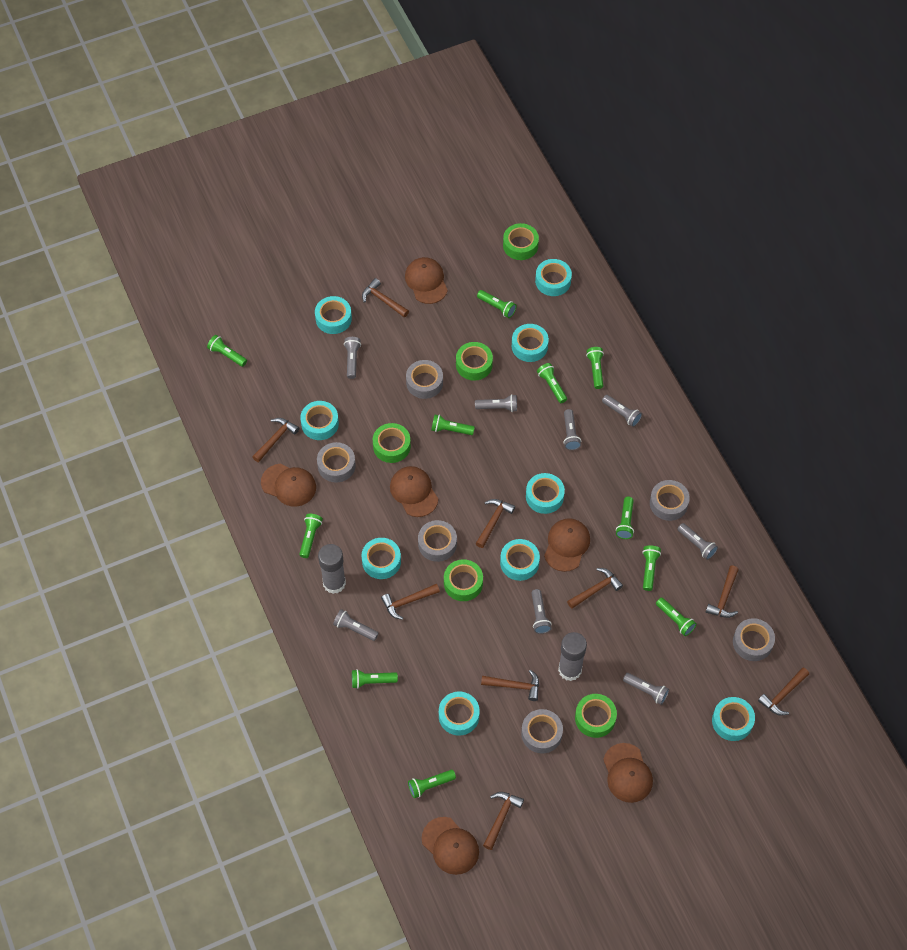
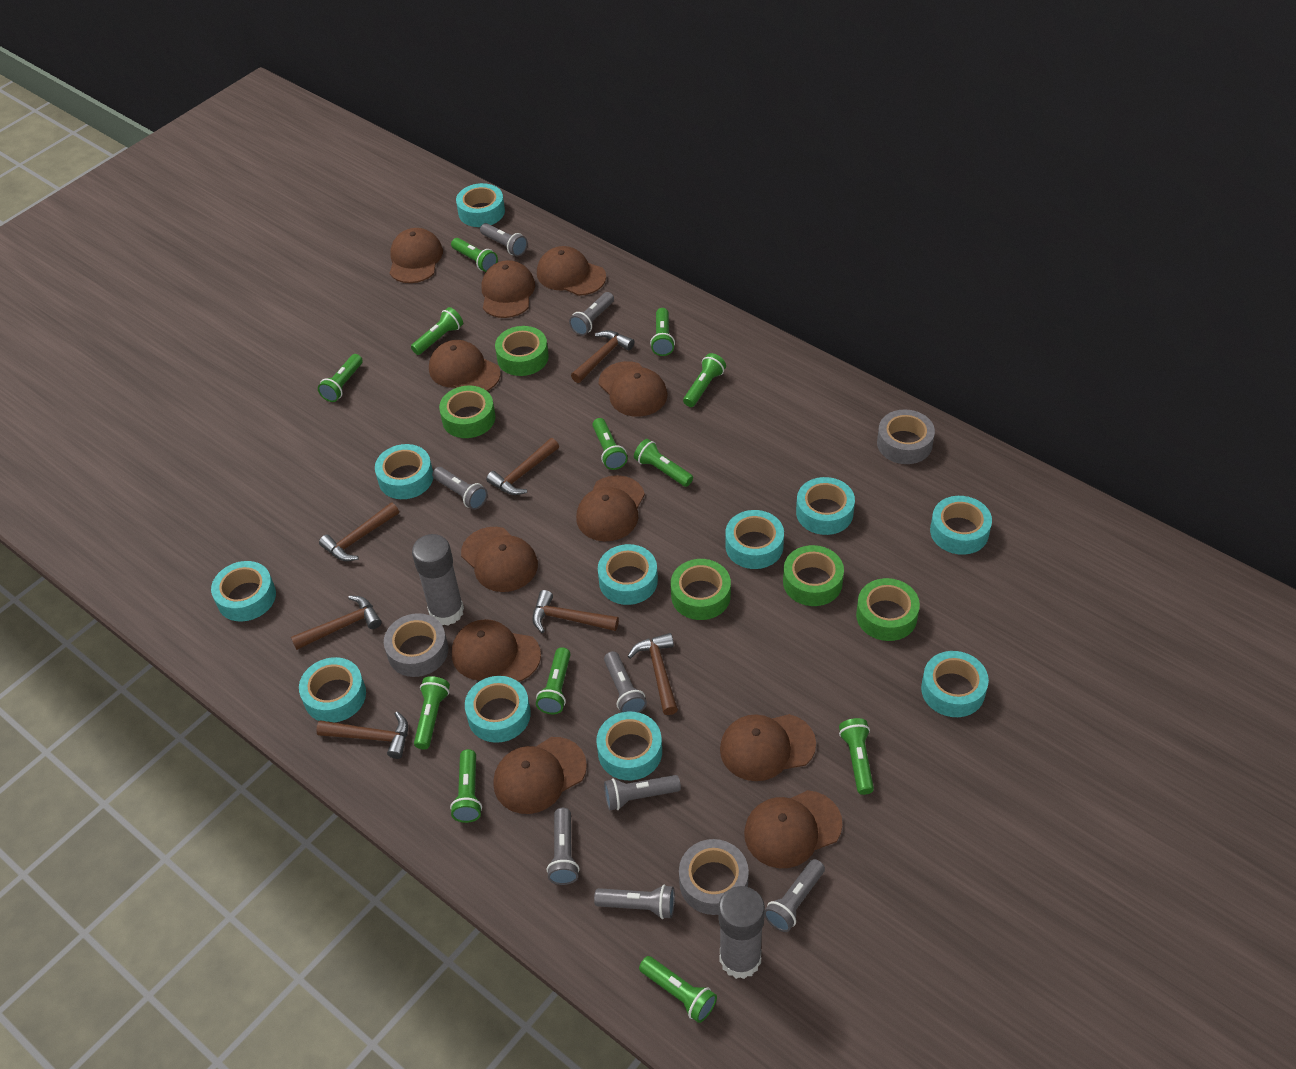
brown cap: 6 -> 11
brown hammer: 9 -> 7
green flashlight: 11 -> 12
grey tape: 6 -> 3
turquoise tape: 9 -> 11

